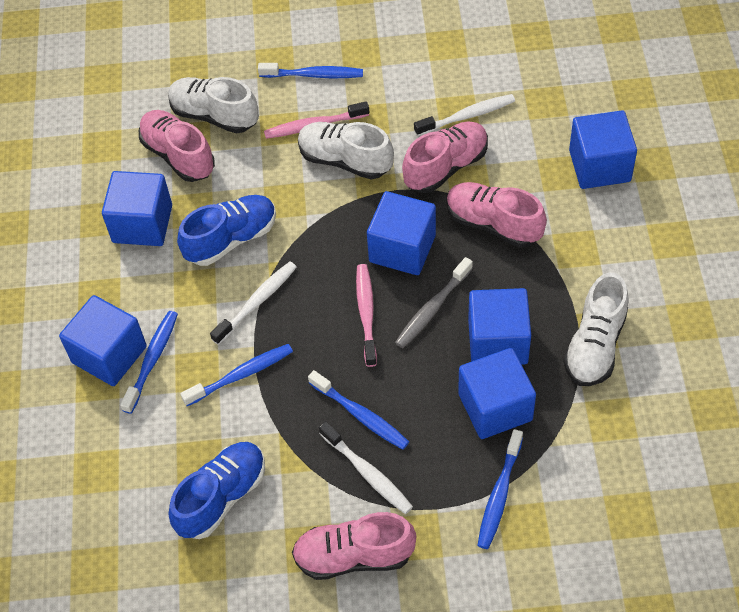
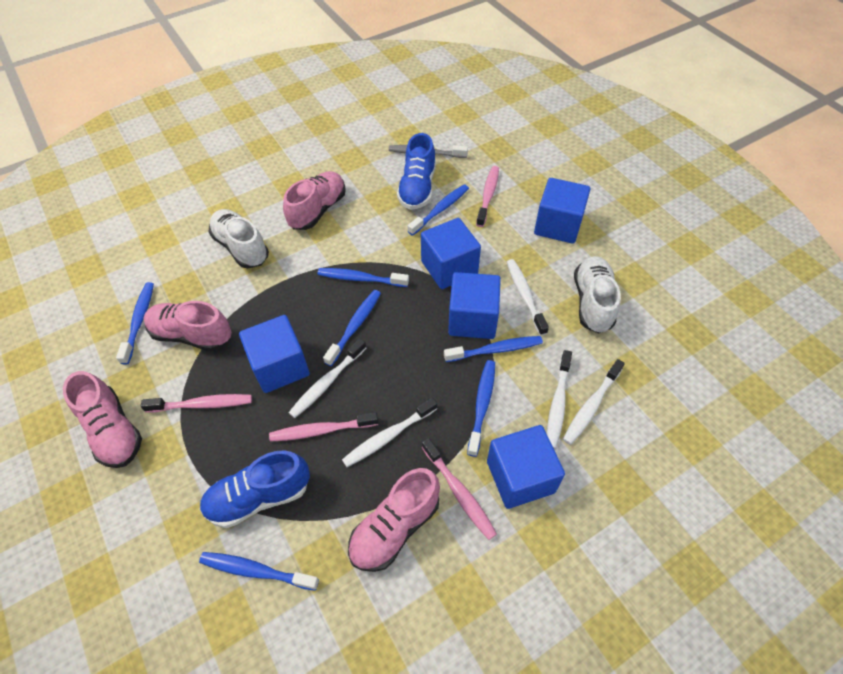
blue cube: 6 -> 5
blue toothbrush: 5 -> 7
pink toothbrush: 2 -> 4
white shoe: 3 -> 2
white toothbrush: 3 -> 5

